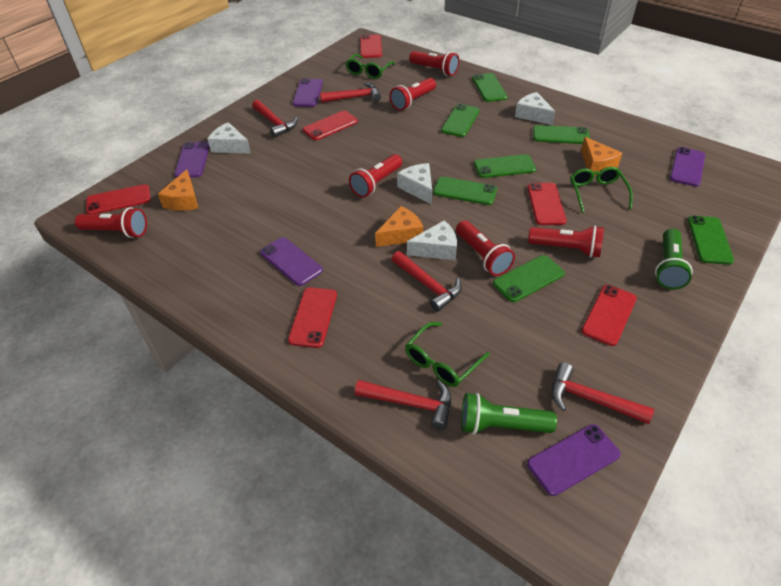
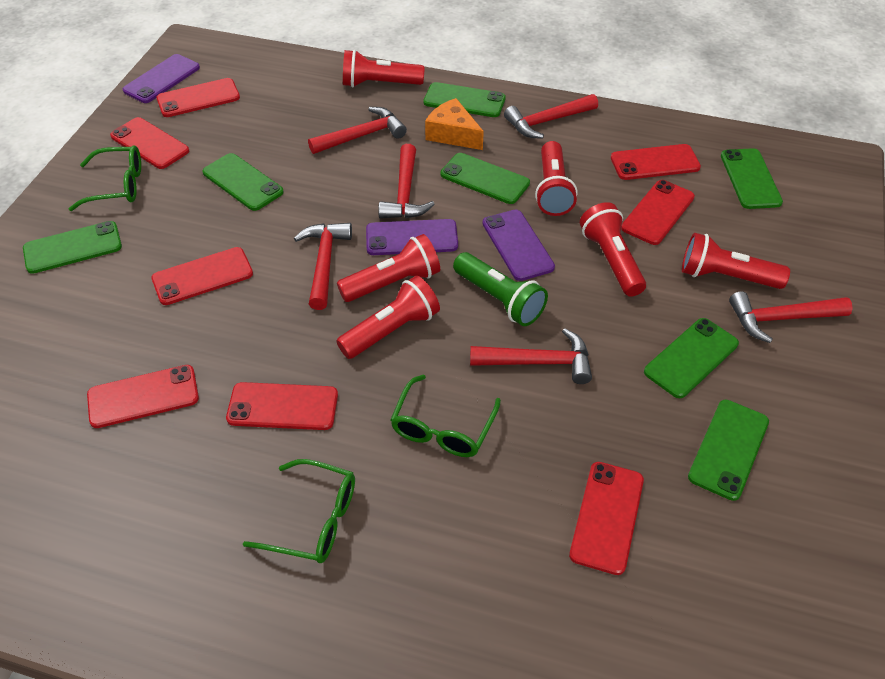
green flashlight: 2 -> 1
orange cheese: 3 -> 1
purple phone: 5 -> 3
red hammer: 5 -> 6
red phone: 6 -> 8
white cheese: 4 -> 0

